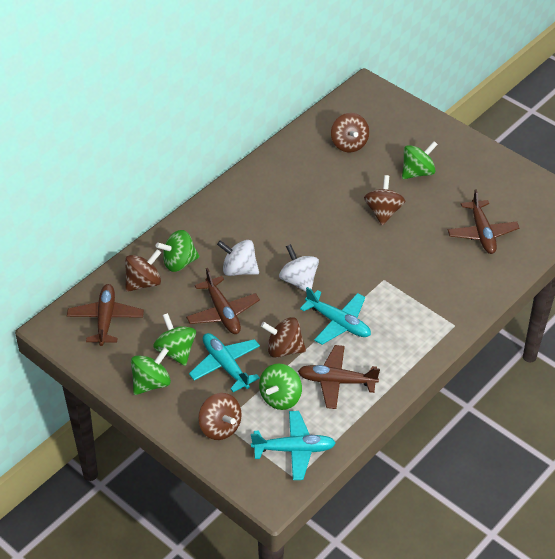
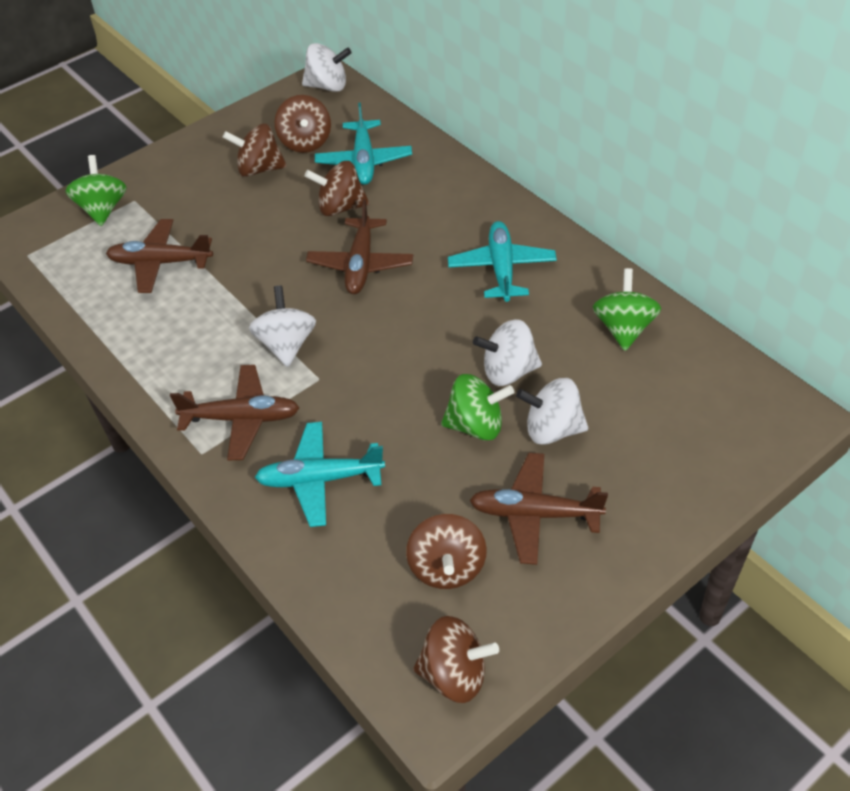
green spinning top: 5 -> 3
white spinning top: 2 -> 4

